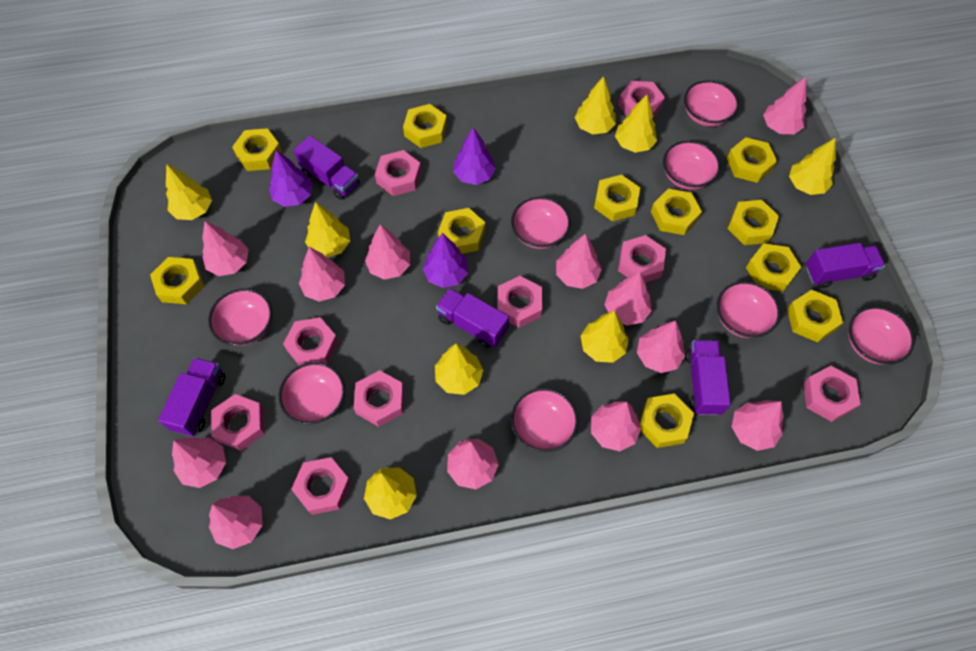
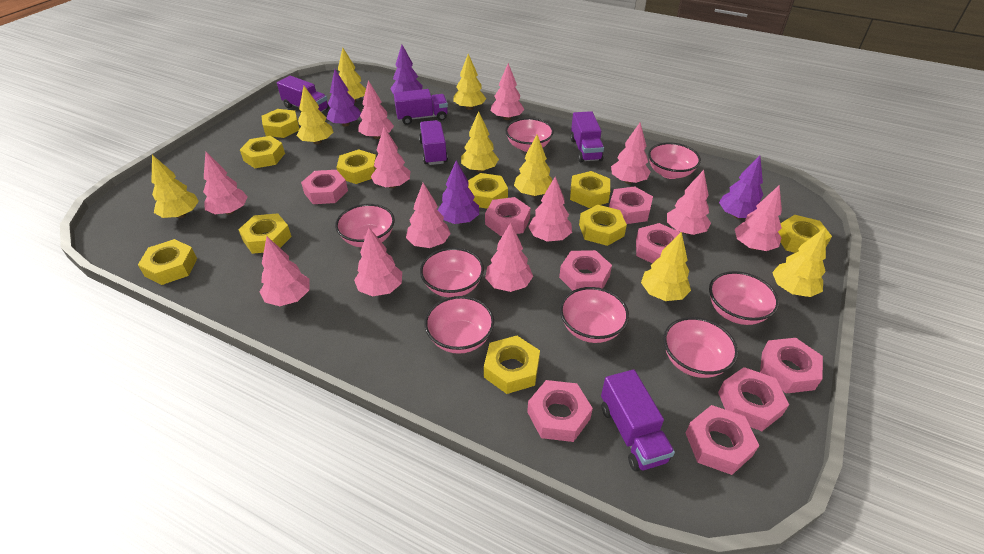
purple tree: 3 -> 4
yellow nut: 11 -> 10

